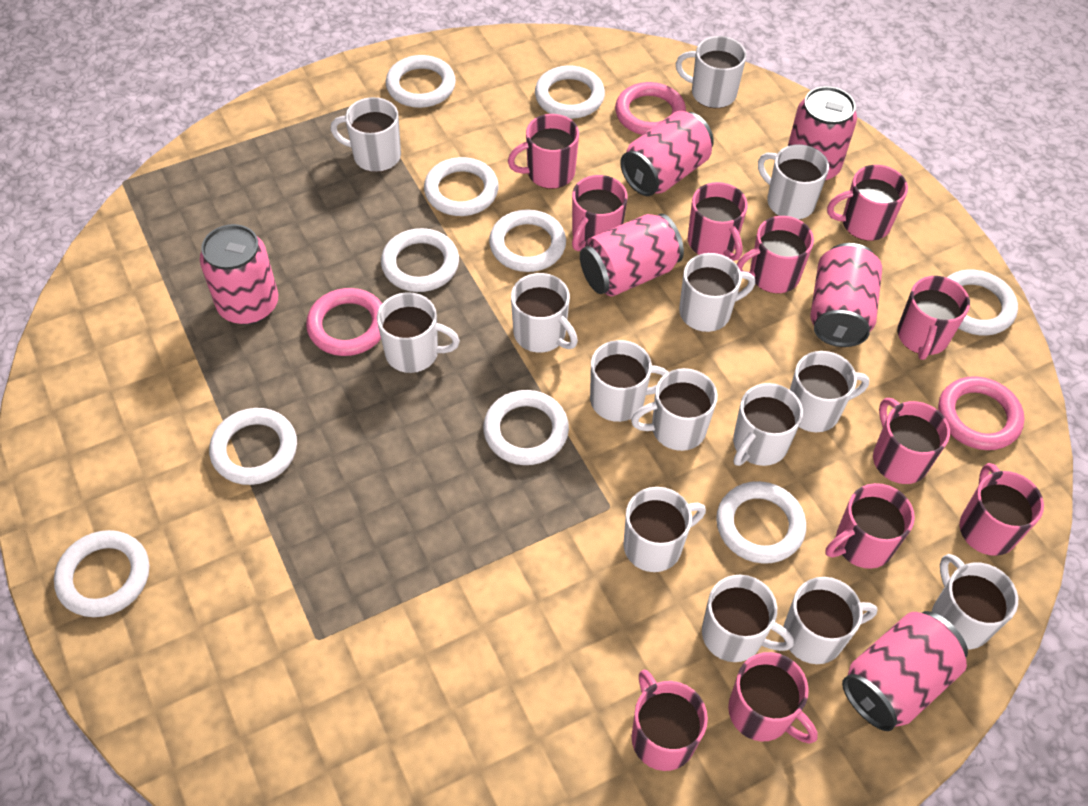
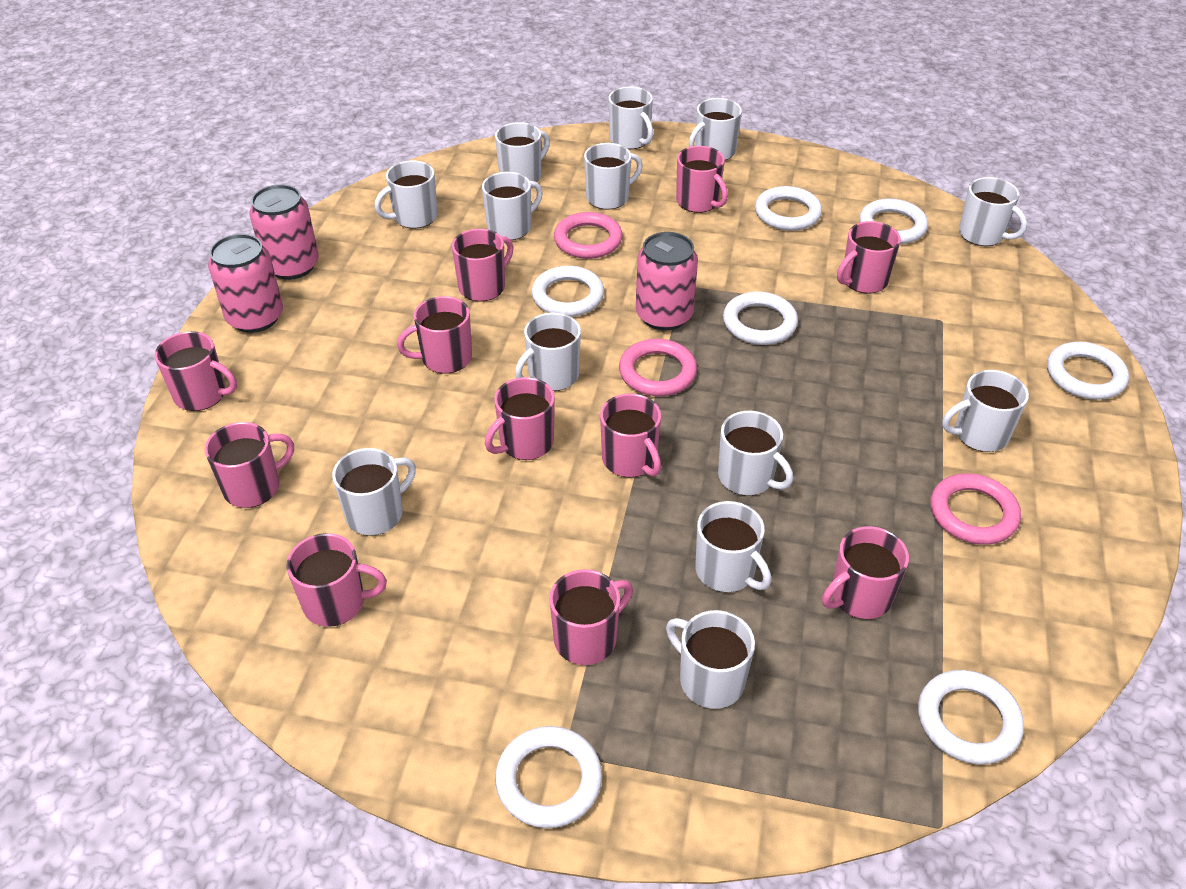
pink can: 6 -> 3
white mug: 14 -> 13
white ring: 10 -> 7

